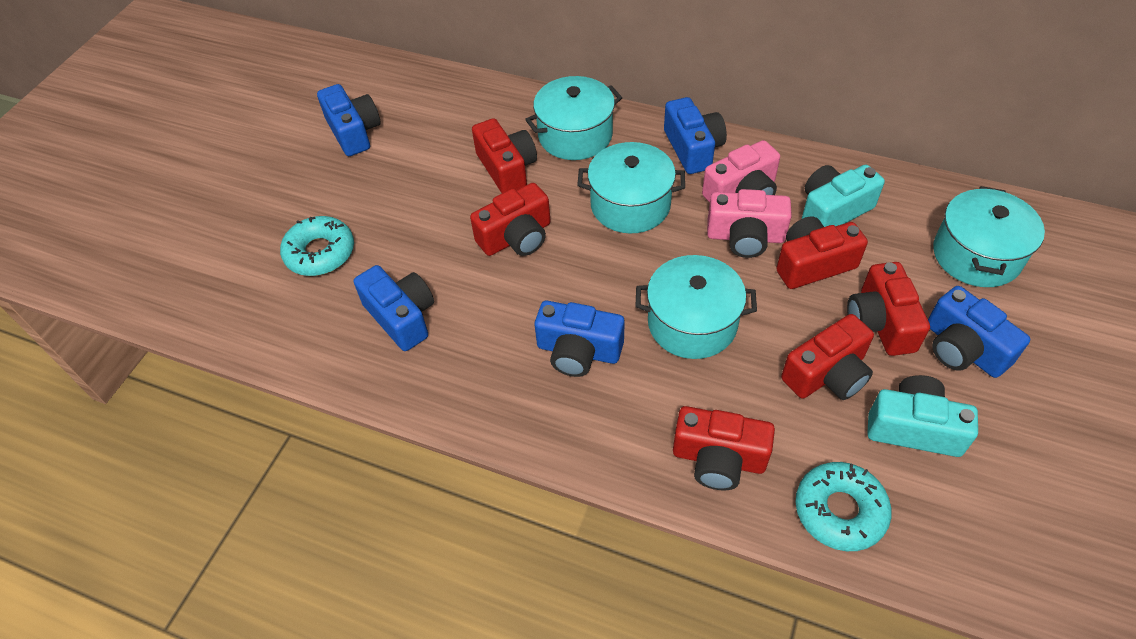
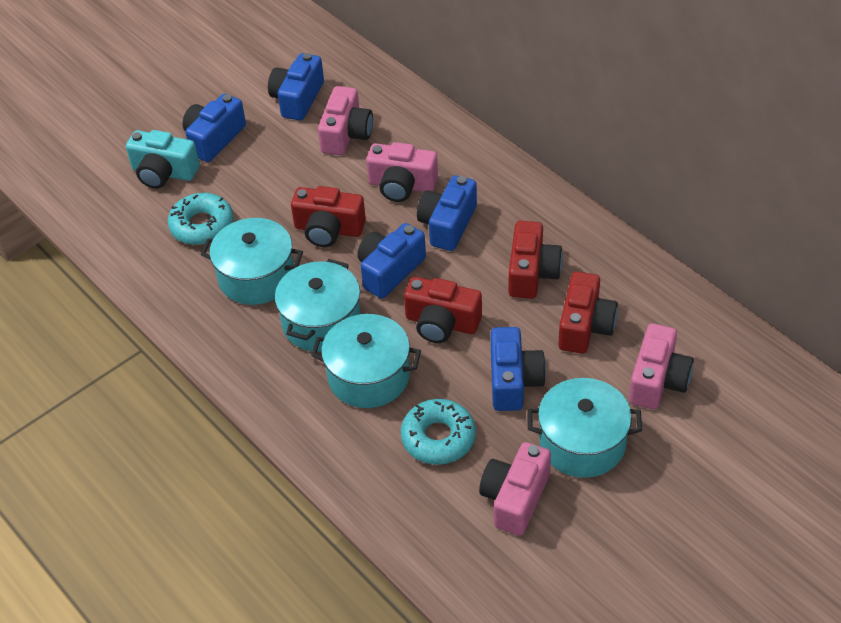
pink camera: 2 -> 4
red camera: 6 -> 4
turquoise camera: 2 -> 1

